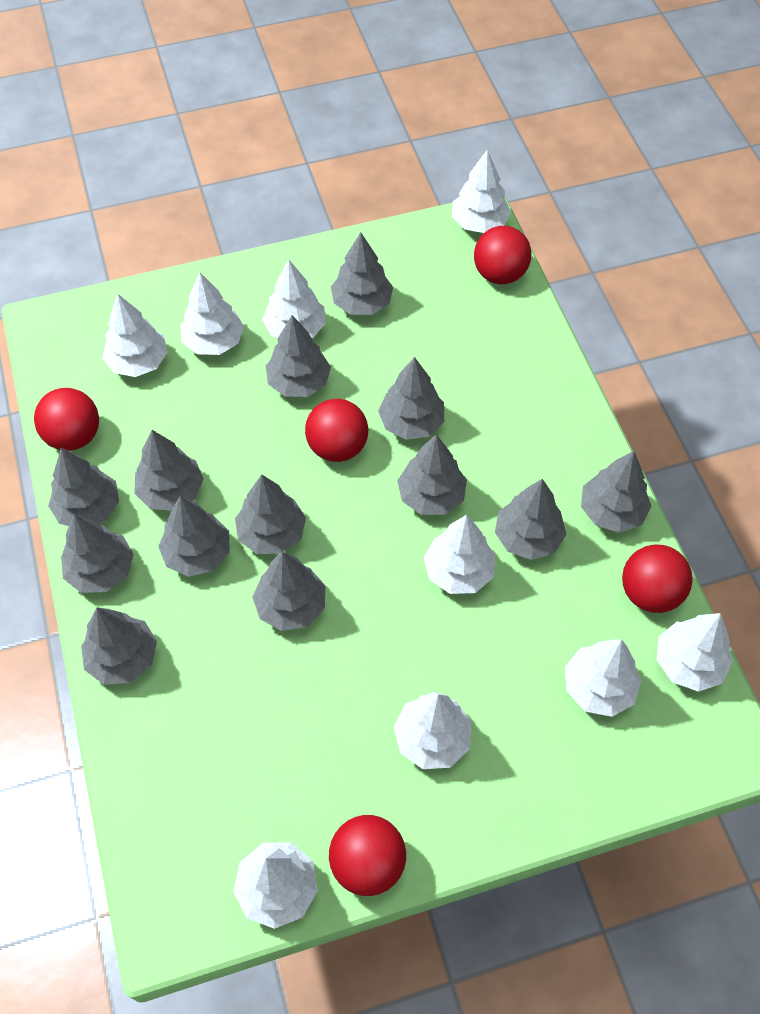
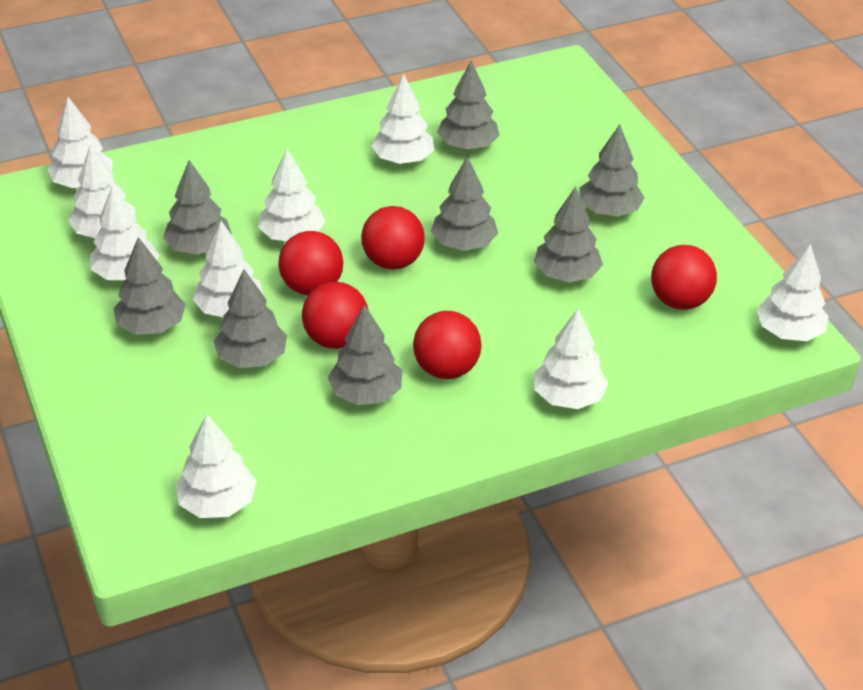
grey tree: 13 -> 8

